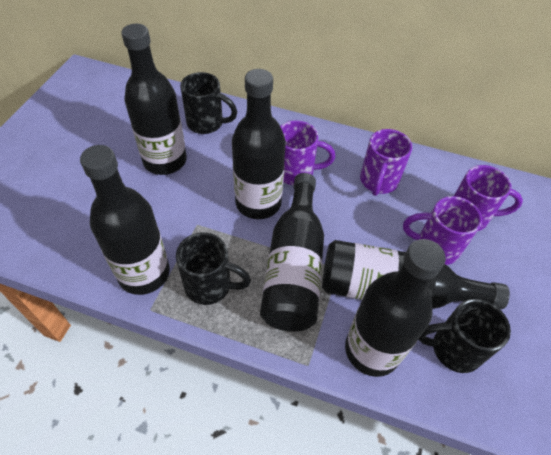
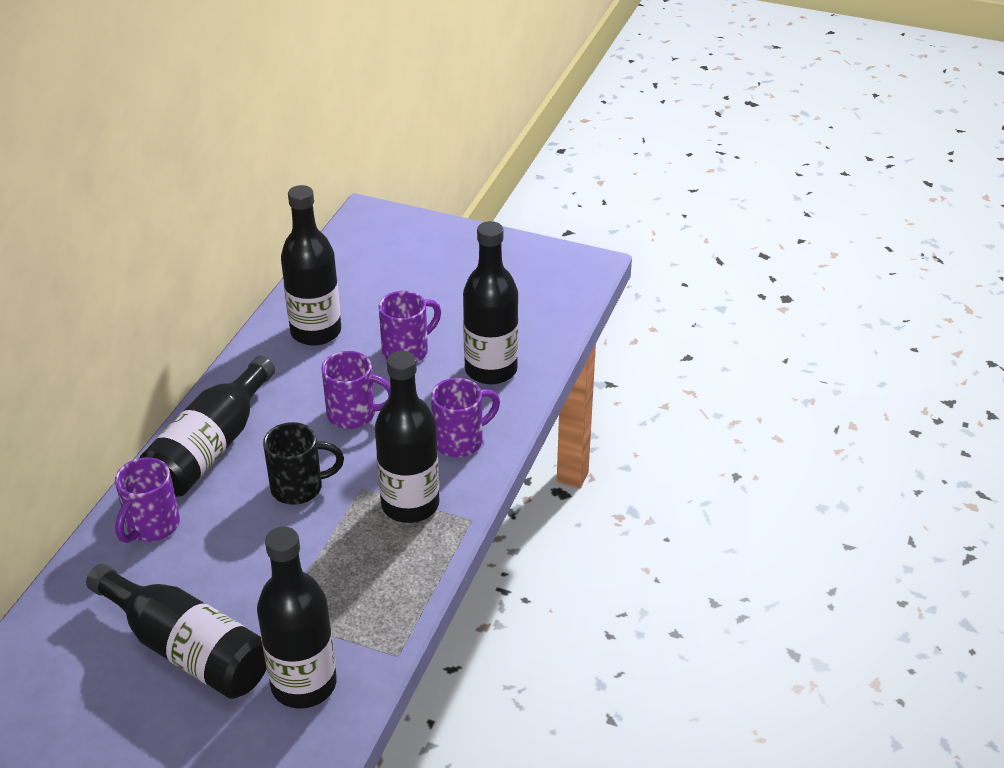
black mug: 3 -> 1

